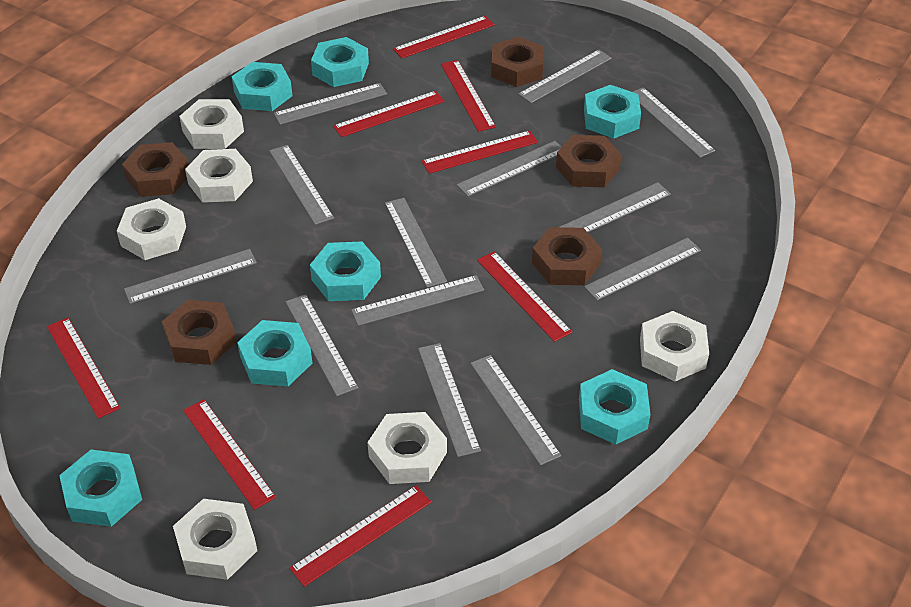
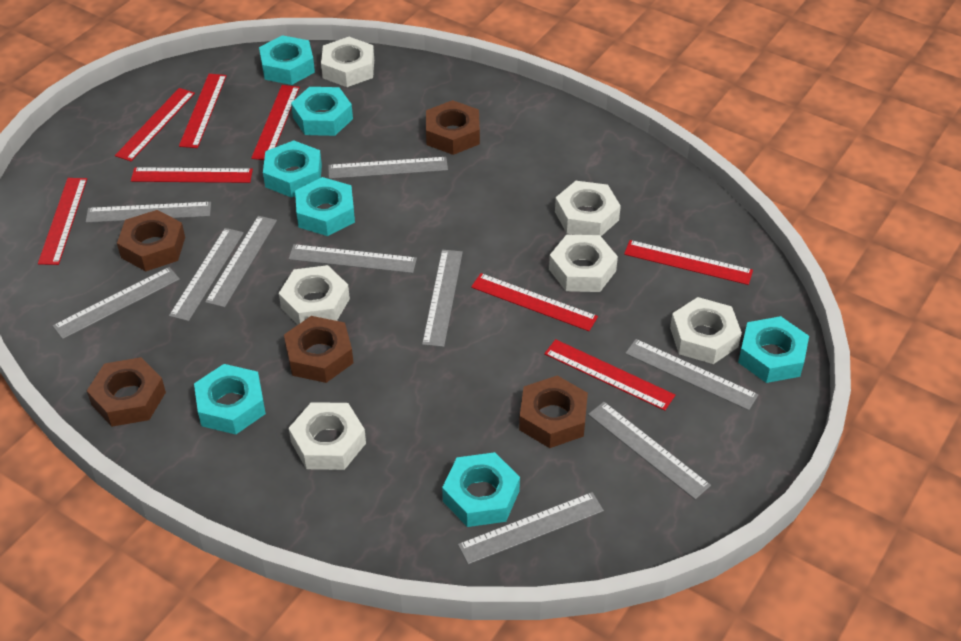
grey ruler: 13 -> 10

